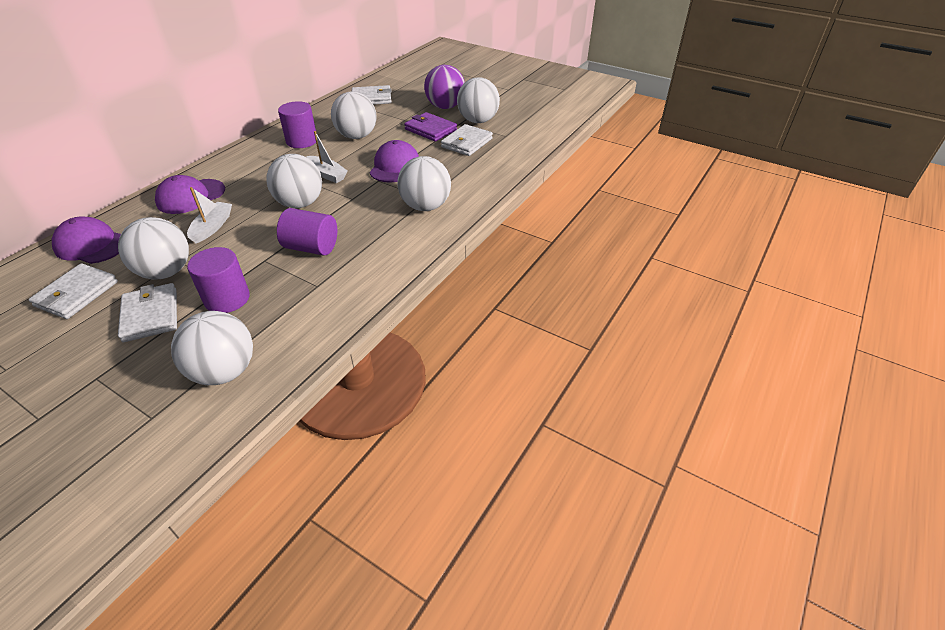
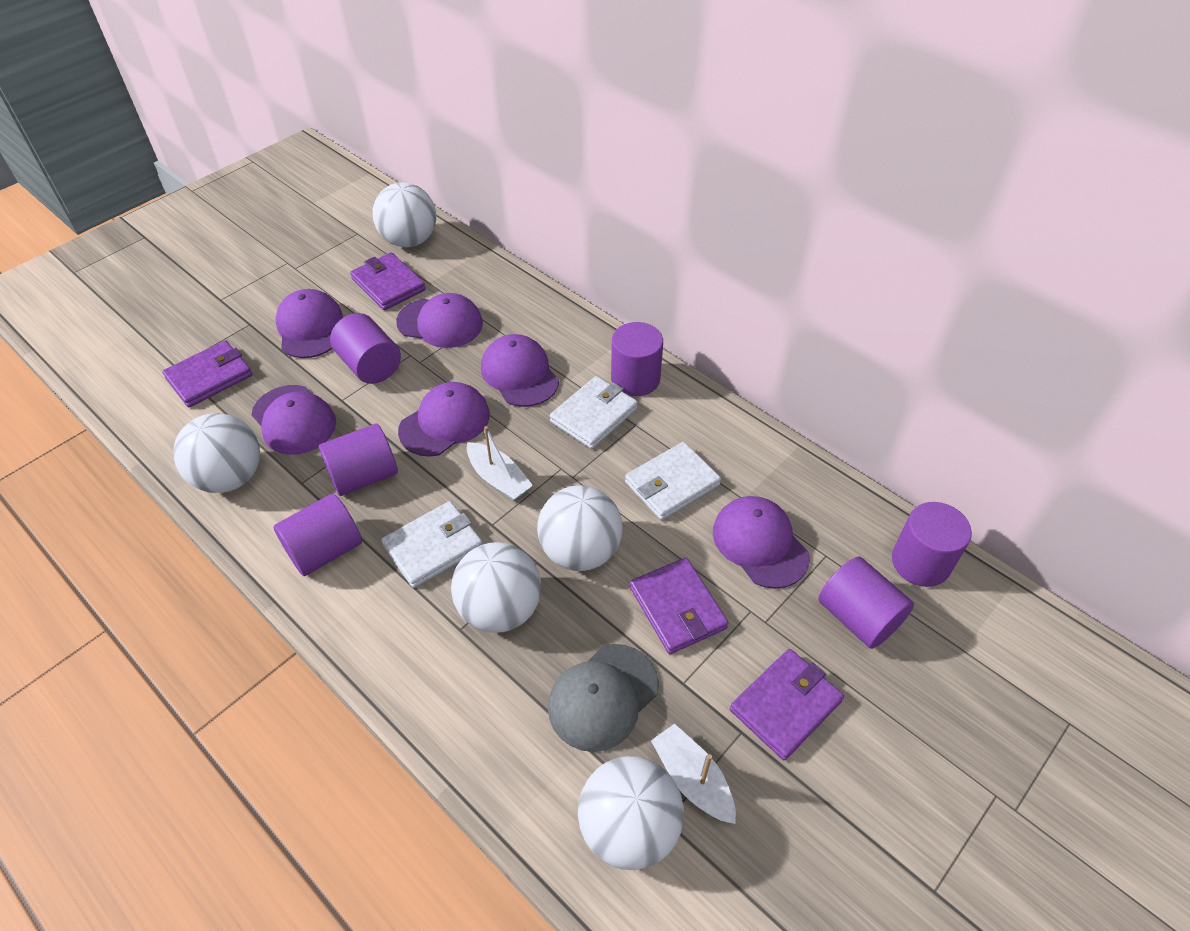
grey cap: 0 -> 1
purple ball: 1 -> 0
purple cap: 3 -> 6
purple cylinder: 3 -> 6
purple wallet: 1 -> 4
white ball: 6 -> 5
white wallet: 4 -> 3

